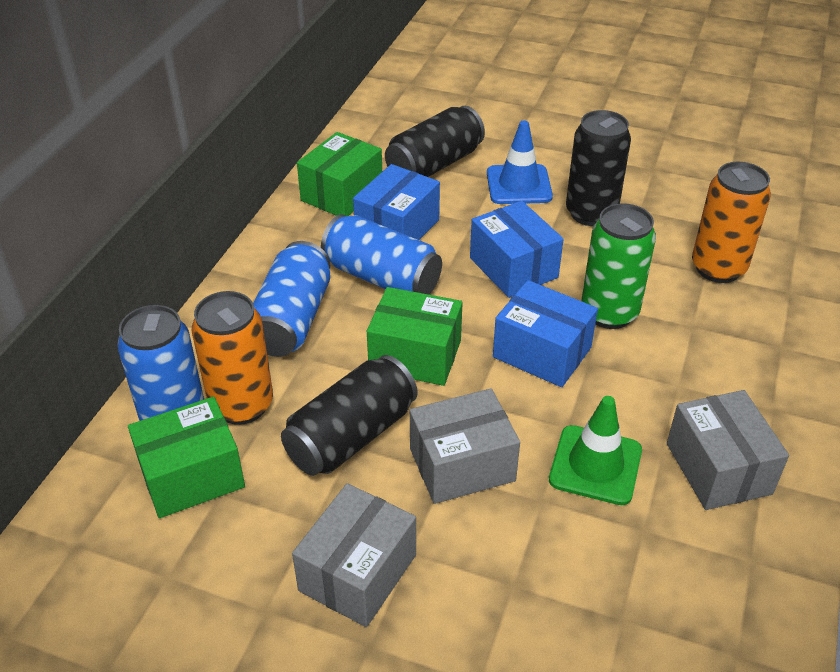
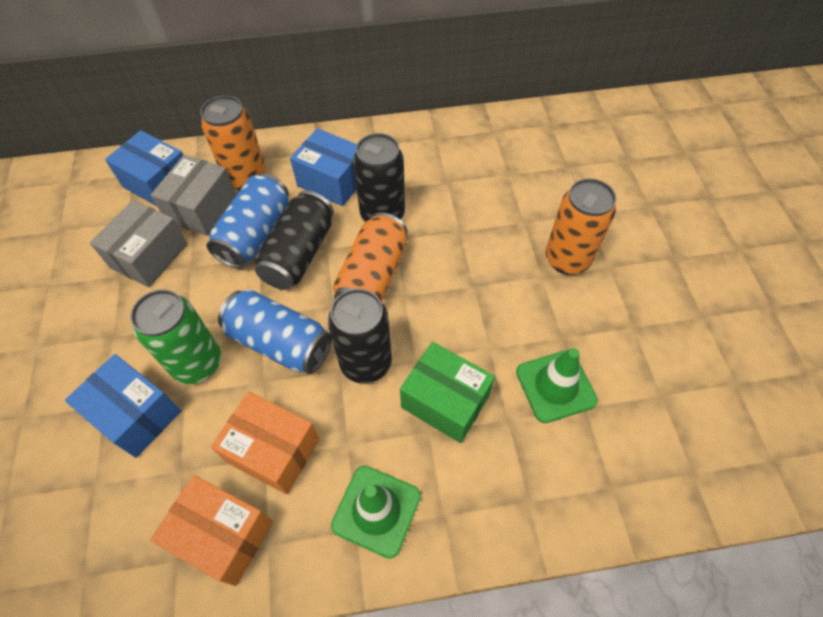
blue can: 3 -> 2
blue traffic cone: 1 -> 0
green box: 3 -> 1
green traffic cone: 1 -> 2
grey box: 3 -> 2
orange box: 0 -> 2
orange can: 2 -> 3

